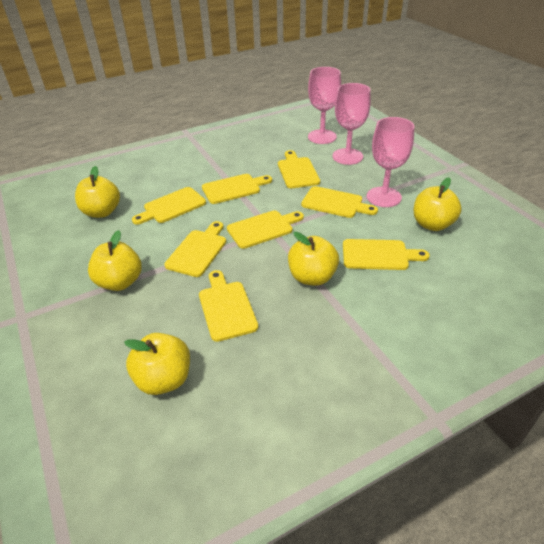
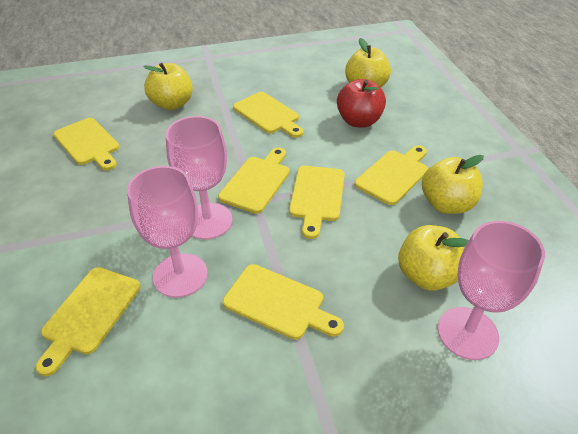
red apple: 0 -> 1
yellow apple: 5 -> 4
yellow cutting board: 8 -> 7

